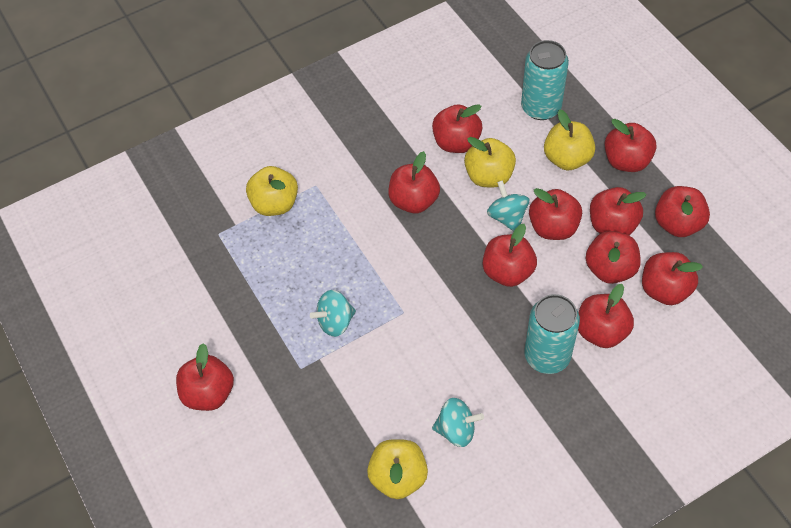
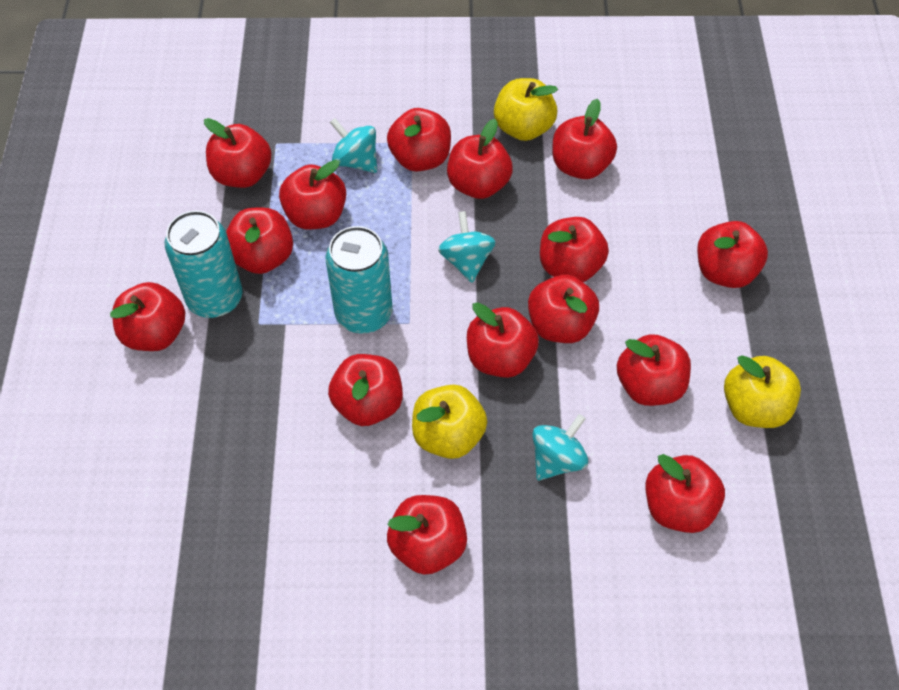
red apple: 11 -> 15
yellow apple: 4 -> 3

